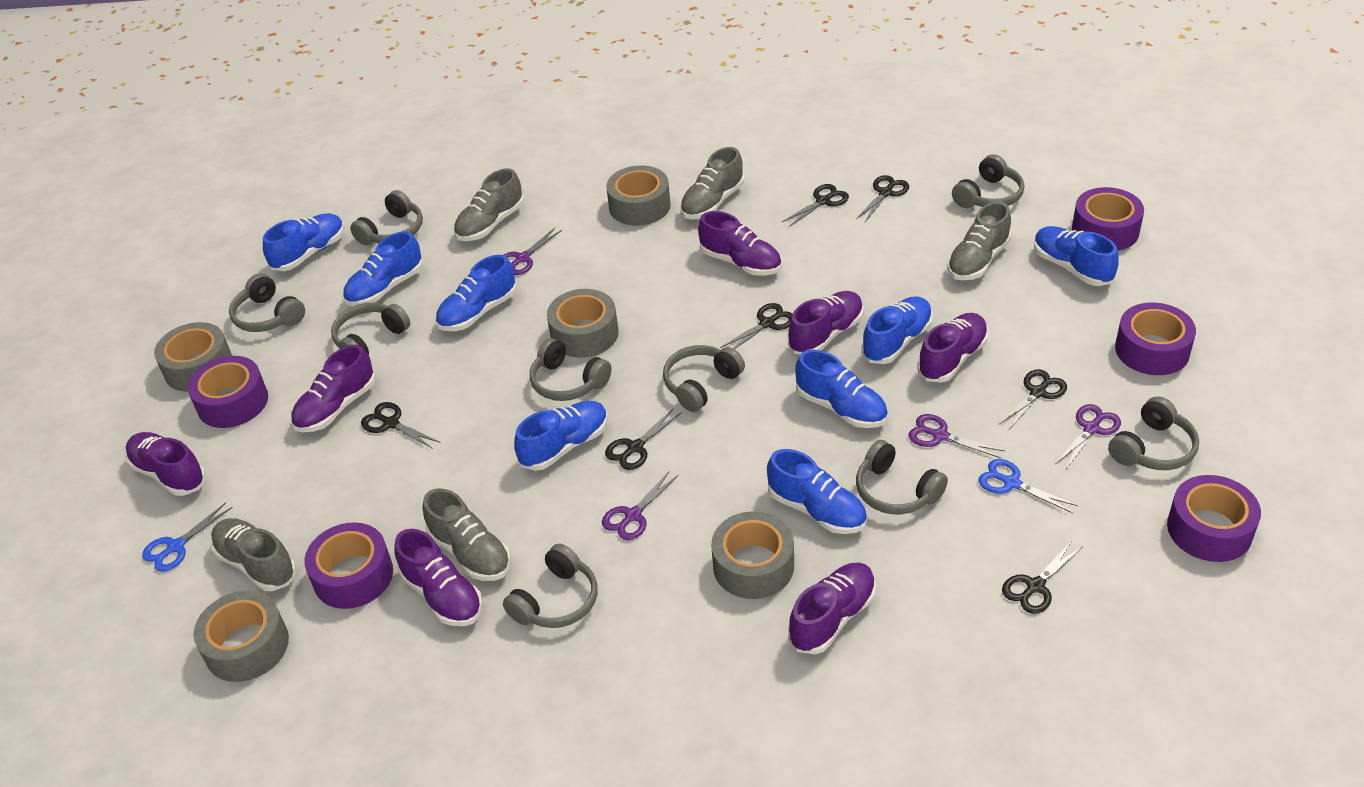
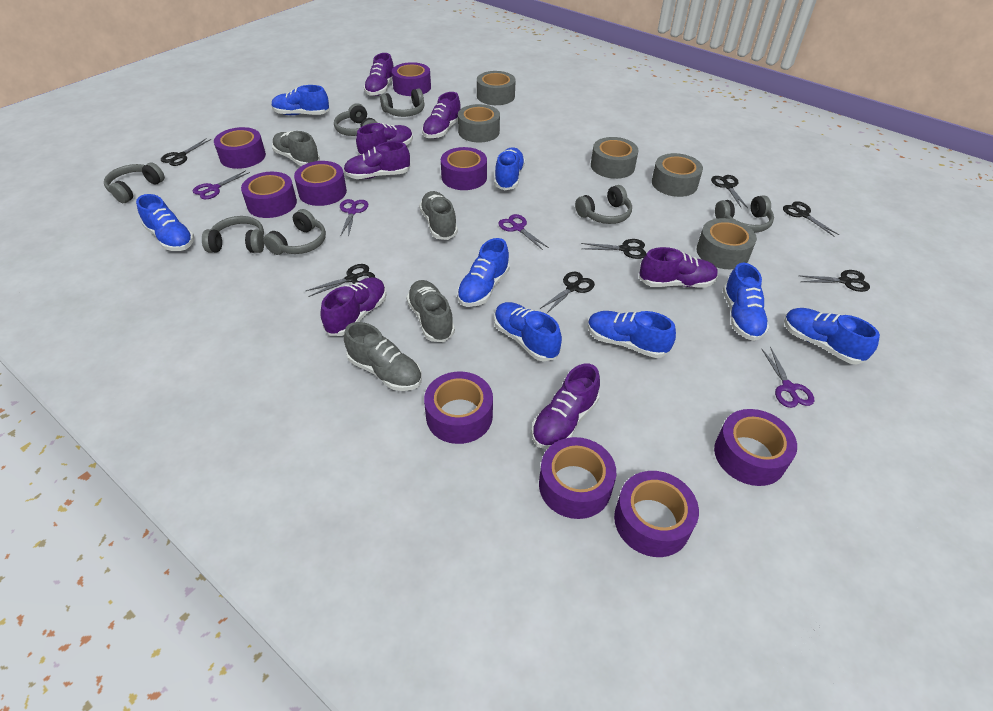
blue scissors: 2 -> 0
grey headphones: 9 -> 7
grey shoe: 5 -> 4
purple tape: 5 -> 9

